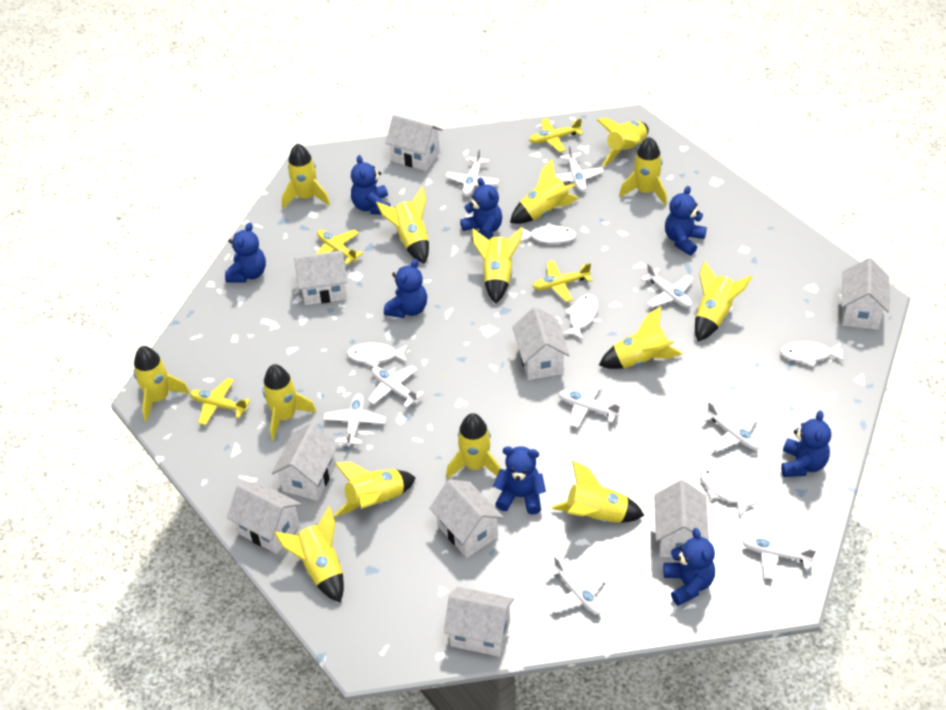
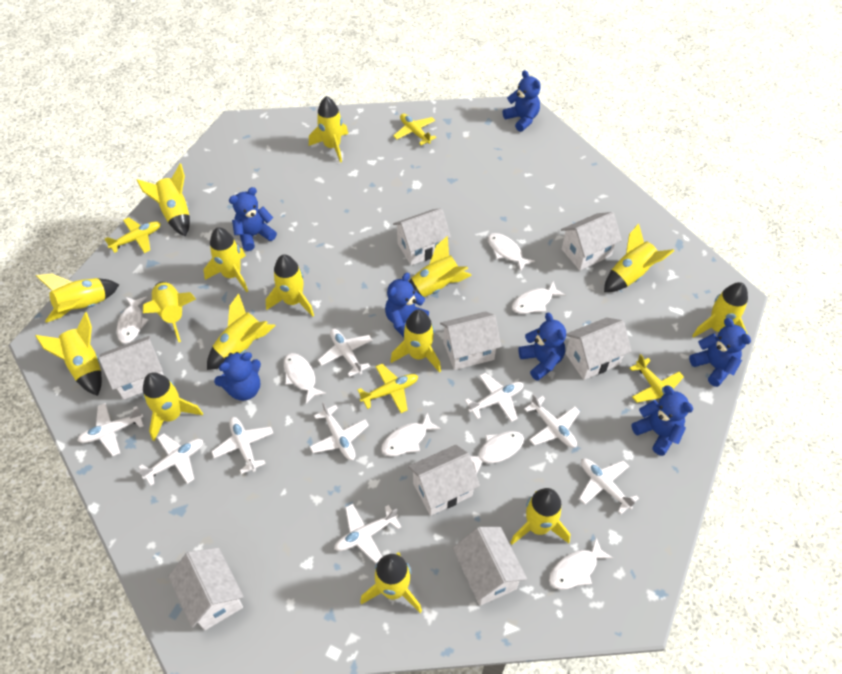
blue teddy bear: 8 -> 7
white fish: 5 -> 7
white house: 9 -> 8
yellow rocket: 14 -> 15

